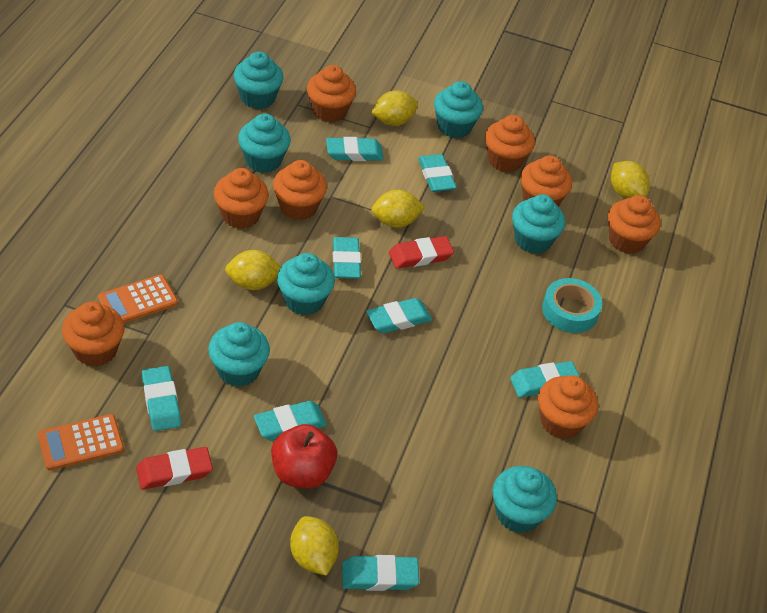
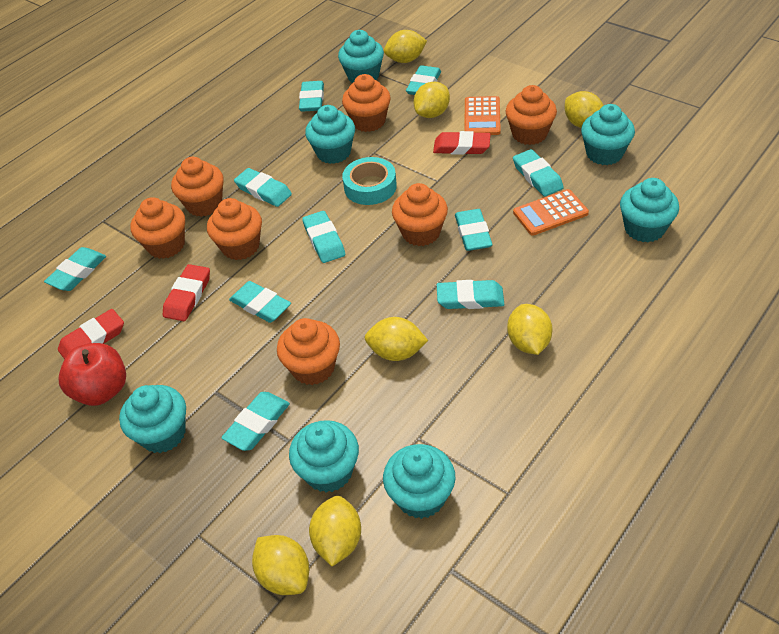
orange cupcake: 8 -> 7
red eraser: 2 -> 3
turquoise eraser: 8 -> 10
yellow lemon: 5 -> 7

